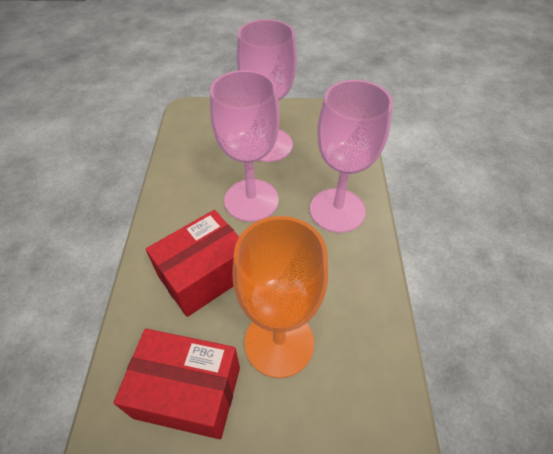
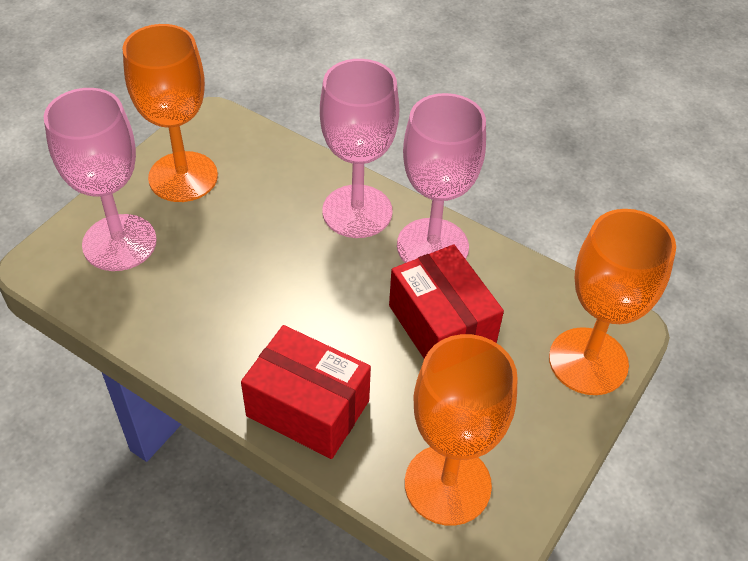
orange goblet: 1 -> 3

